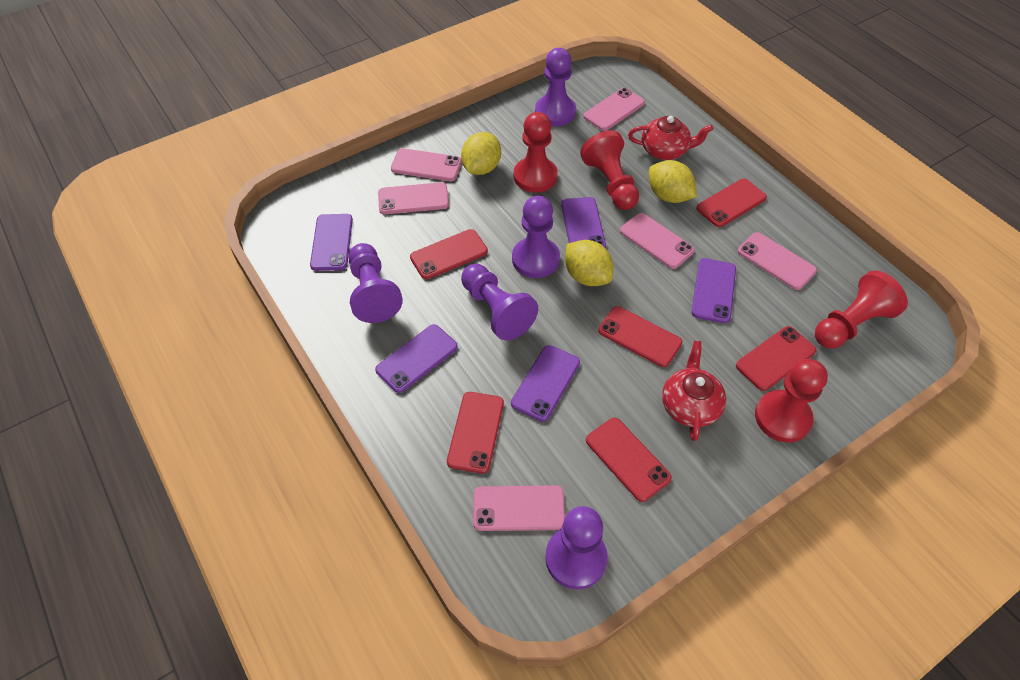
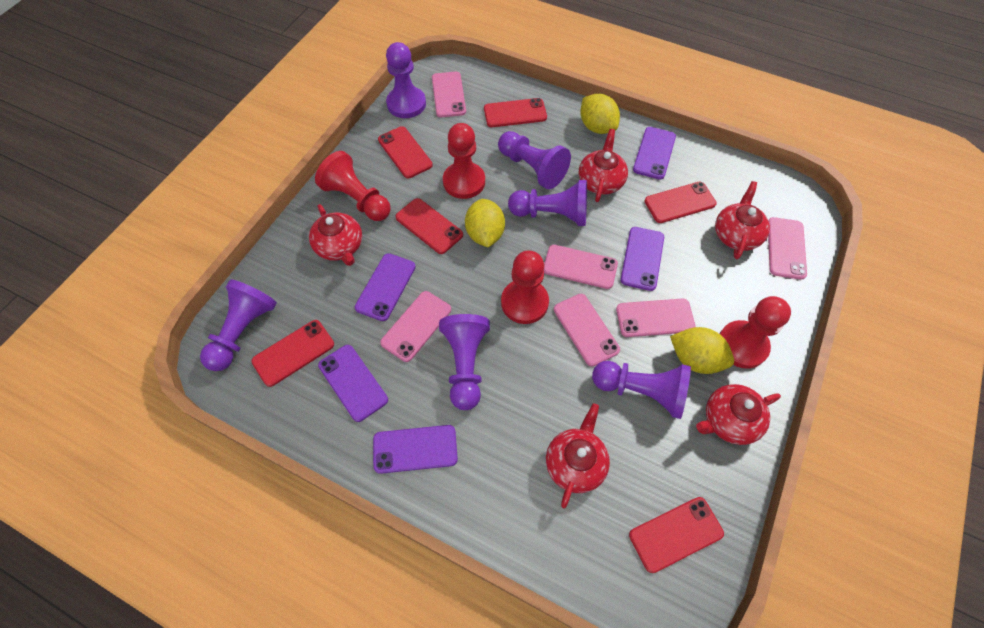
purple pawn: 5 -> 6
red teapot: 2 -> 5

